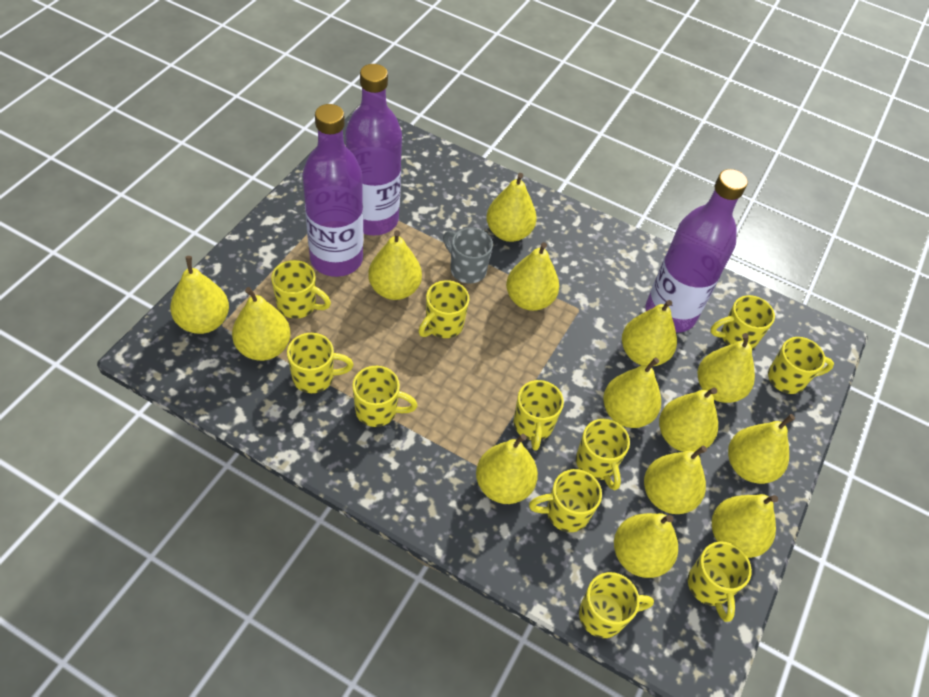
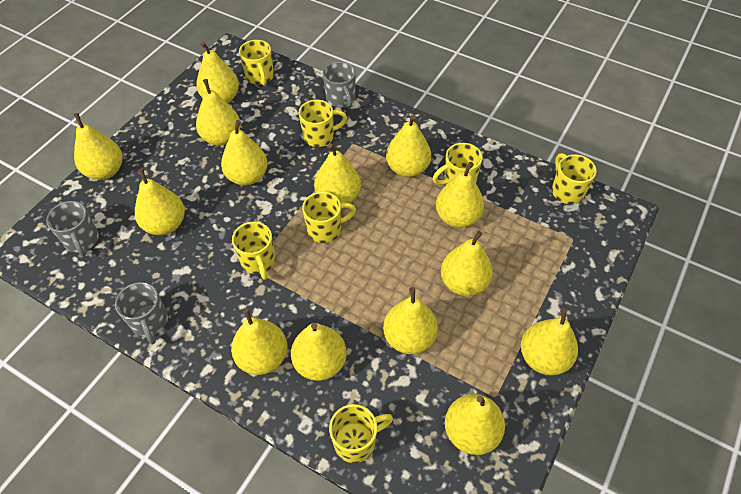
grey mug: 1 -> 3
purple bottle: 3 -> 0
yellow mug: 11 -> 7

